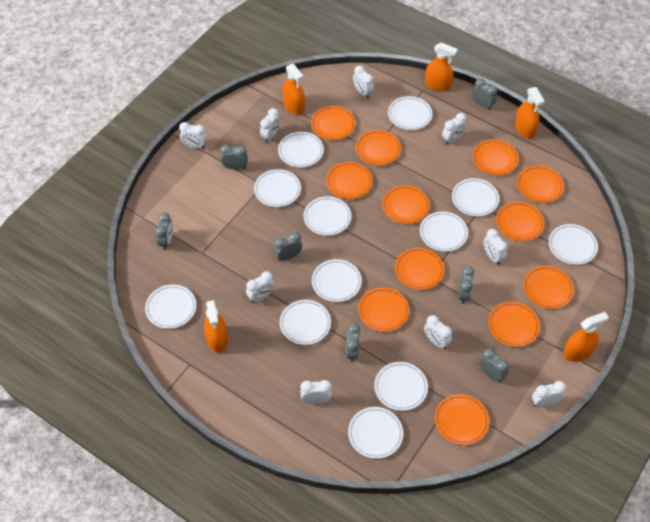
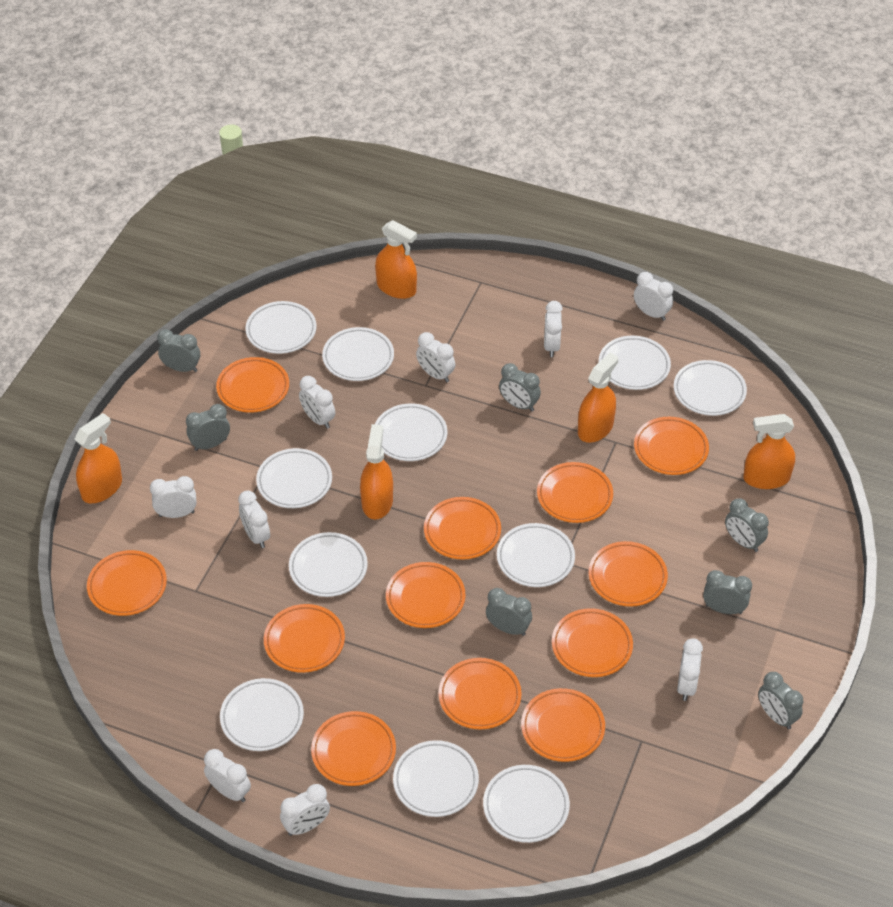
white plate: 12 -> 11

